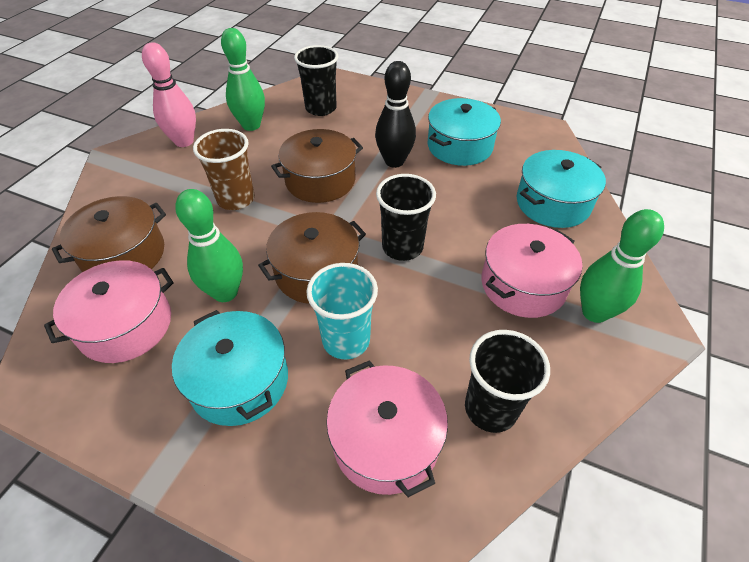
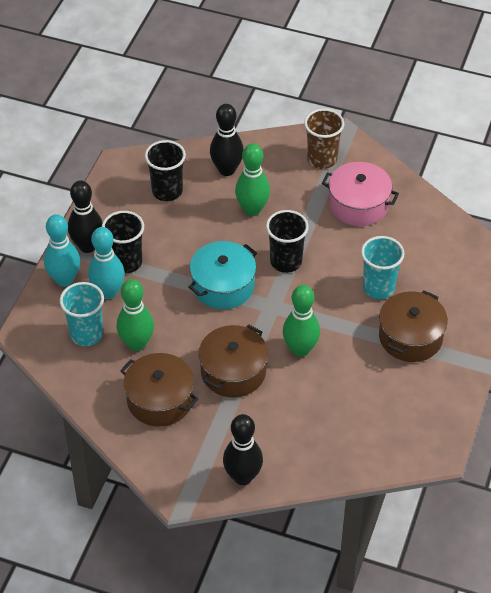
black bowling pin: 1 -> 3
pink bowling pin: 1 -> 0
pink pot: 3 -> 1
turquoise bowling pin: 0 -> 2
turquoise cup: 1 -> 2
turquoise pot: 3 -> 1

